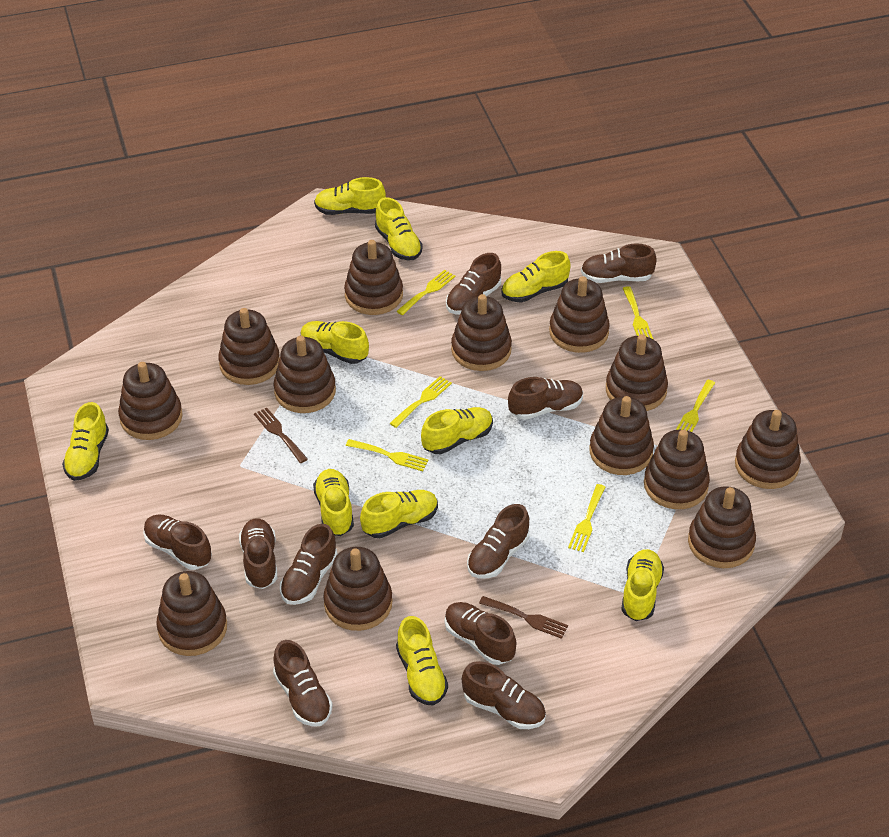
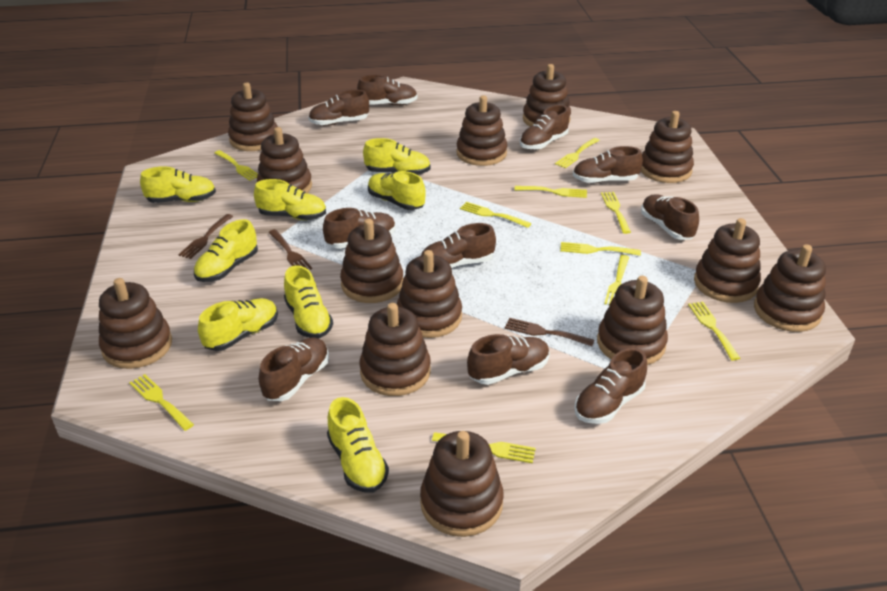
brown fork: 2 -> 3
yellow fork: 6 -> 10
yellow shoe: 10 -> 8

